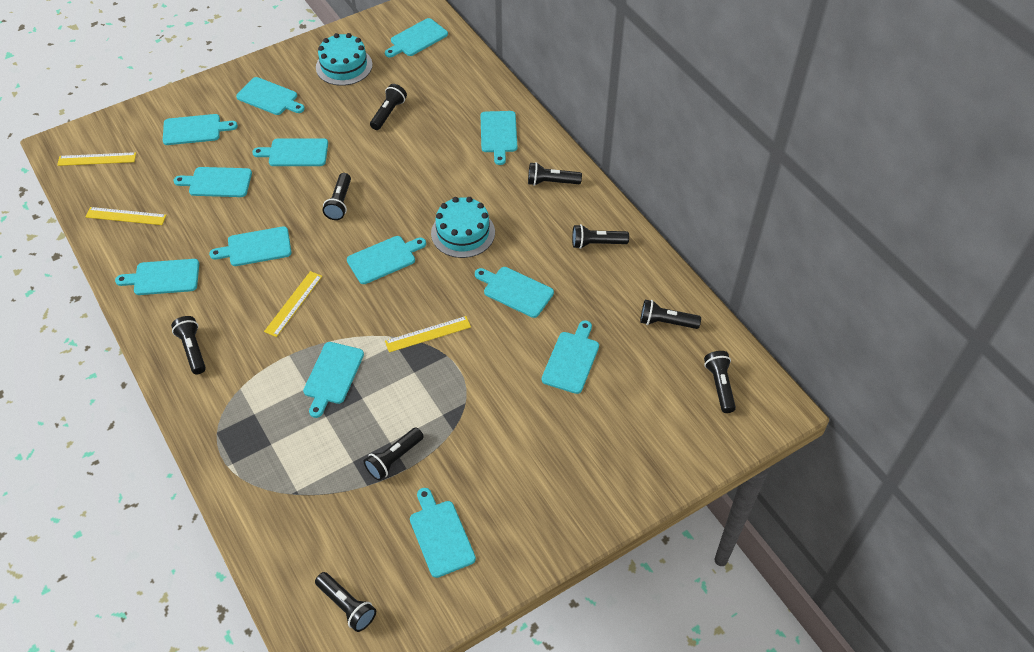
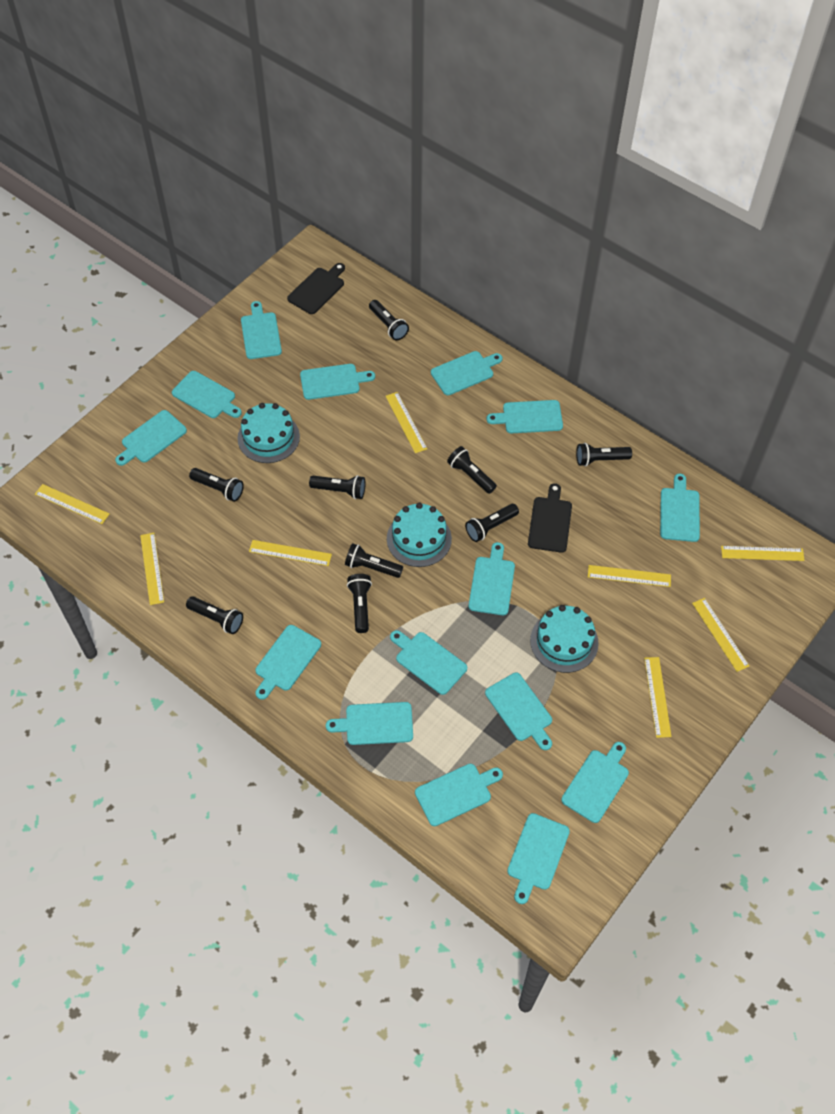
black cutting board: 0 -> 2
turquoise cake: 2 -> 3
turquoise cutting board: 13 -> 15
yellow ruler: 4 -> 8

